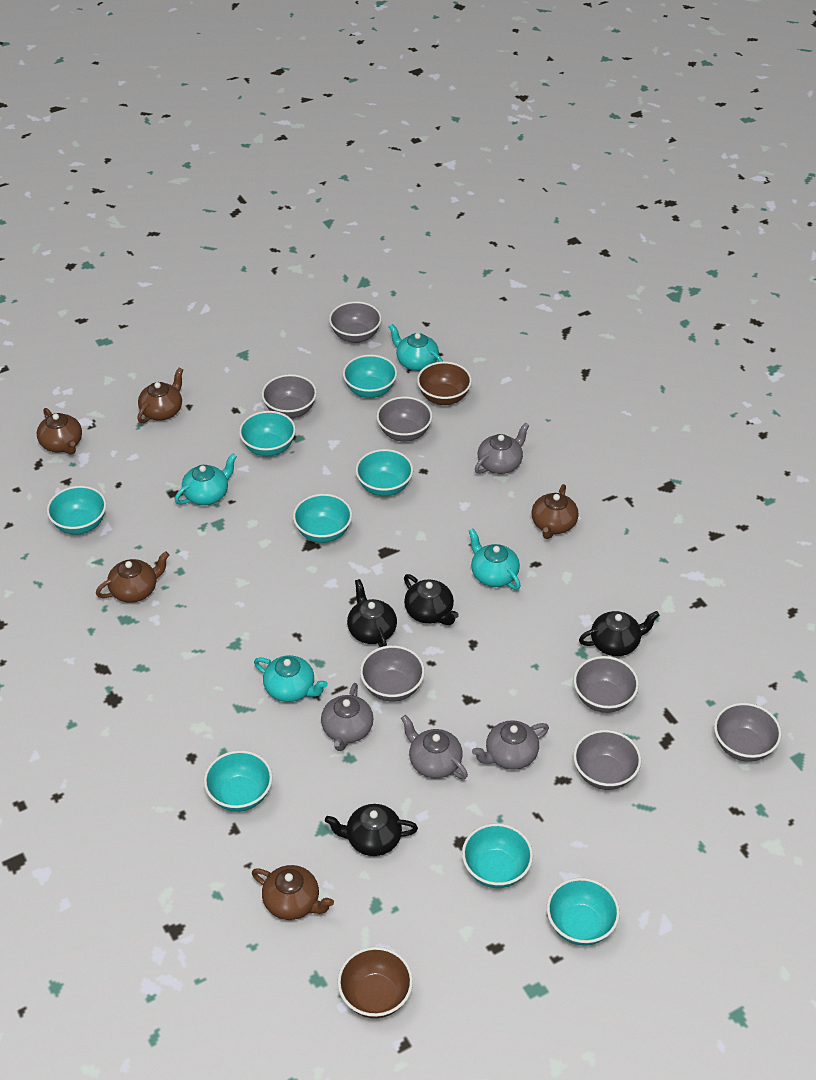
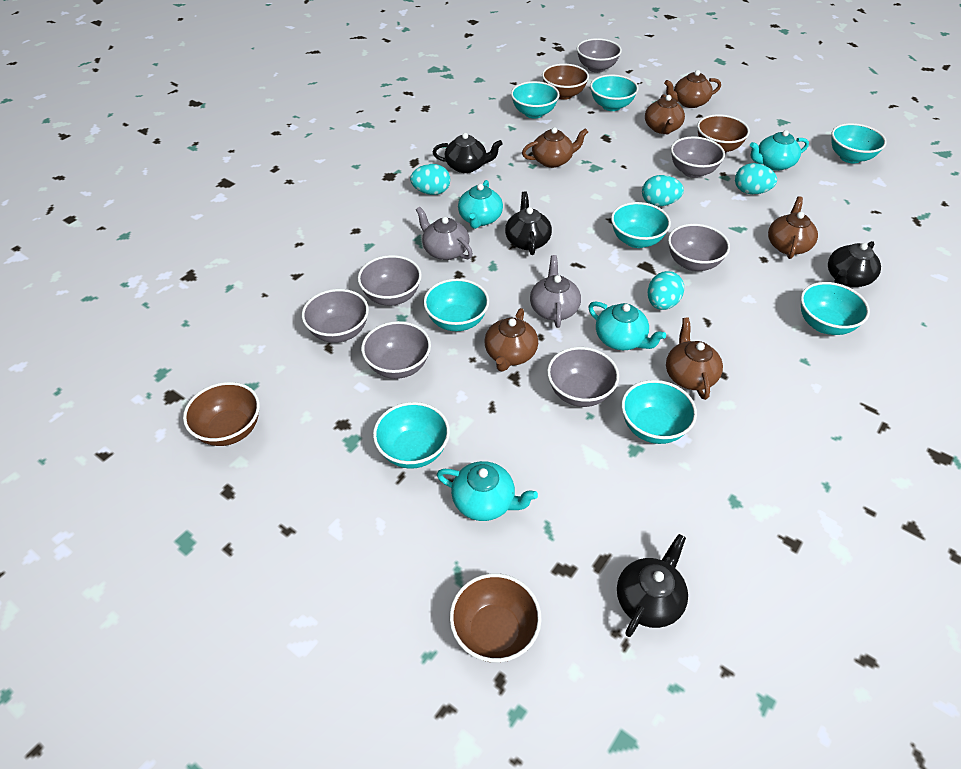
brown bowl: 2 -> 4
brown teapot: 5 -> 6
grey teapot: 4 -> 2
turquoise egg: 0 -> 4

